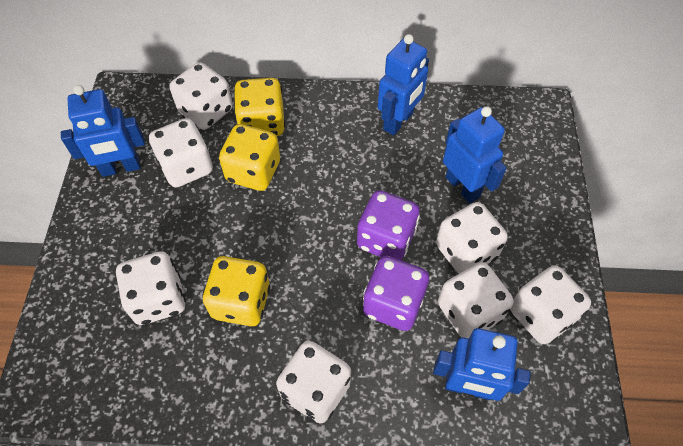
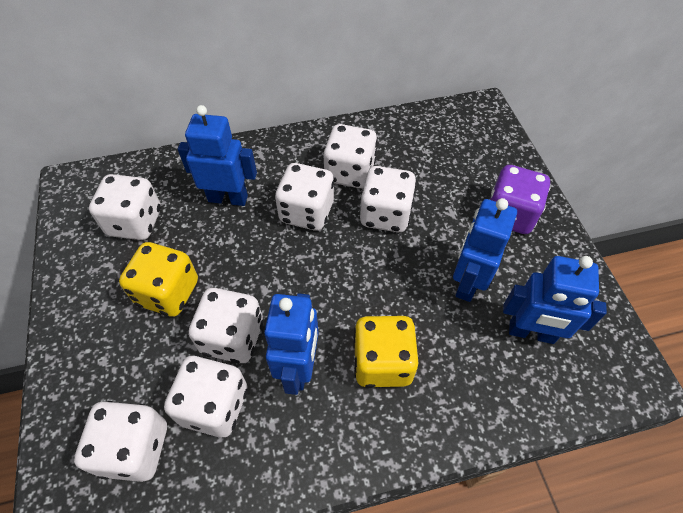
purple dice: 2 -> 1
yellow dice: 3 -> 2

